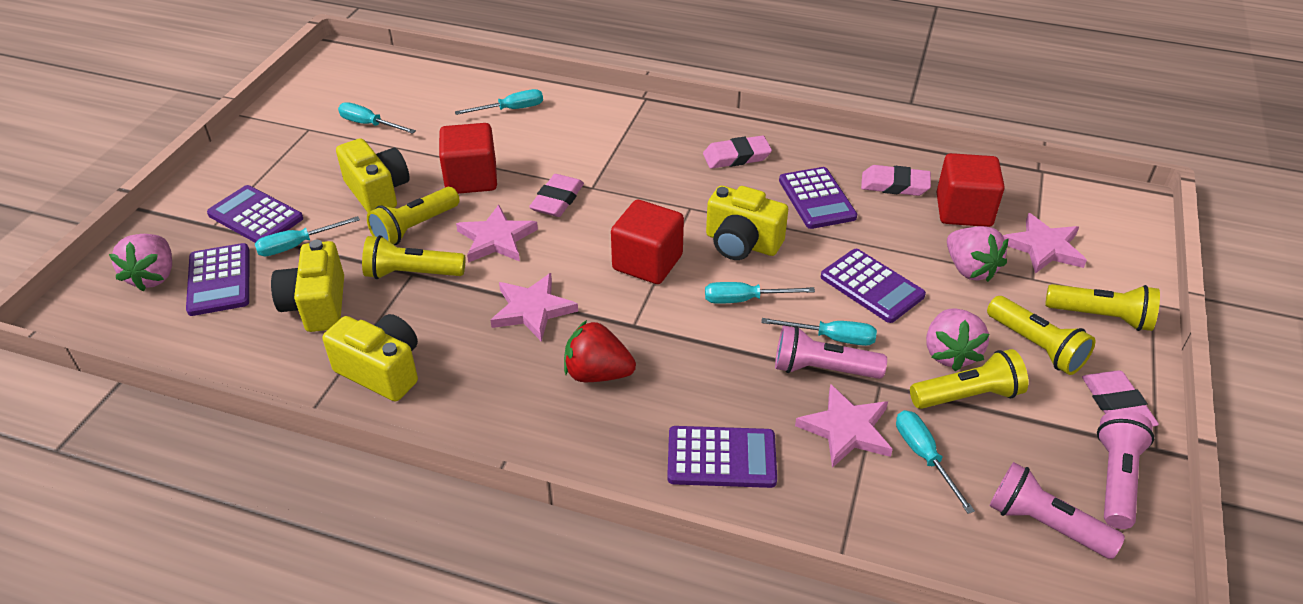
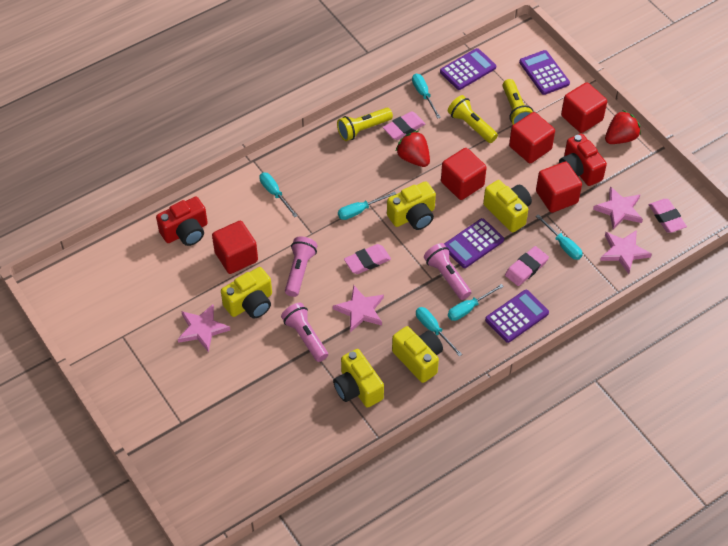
pink strawberry: 3 -> 0
purple calculator: 5 -> 4
red camera: 0 -> 2
red cube: 3 -> 5
red strawberry: 1 -> 2
yellow camera: 4 -> 5
yellow flashlight: 5 -> 3

